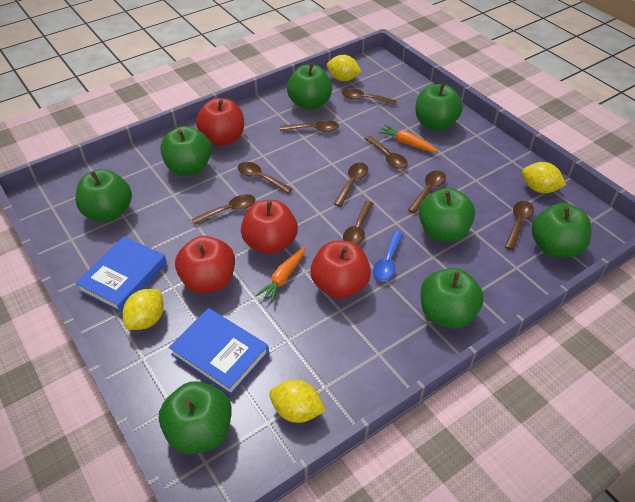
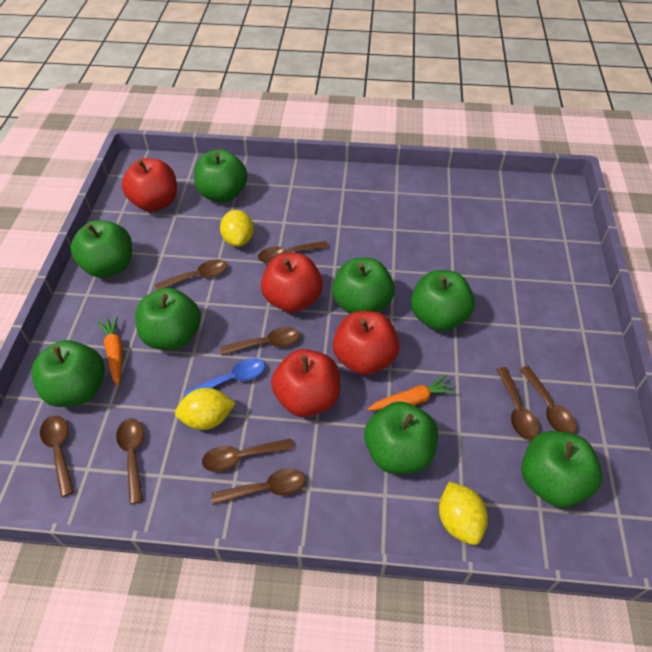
blue book: 2 -> 0
yellow lemon: 4 -> 3

